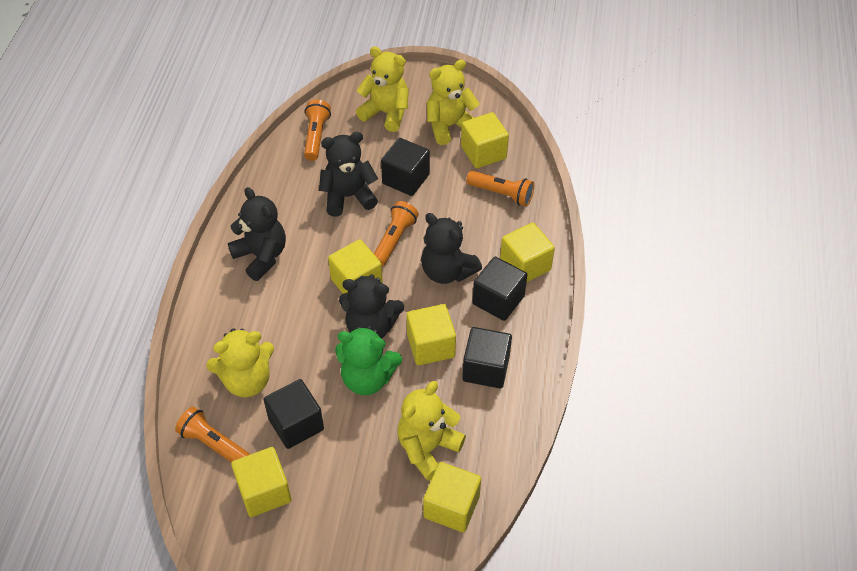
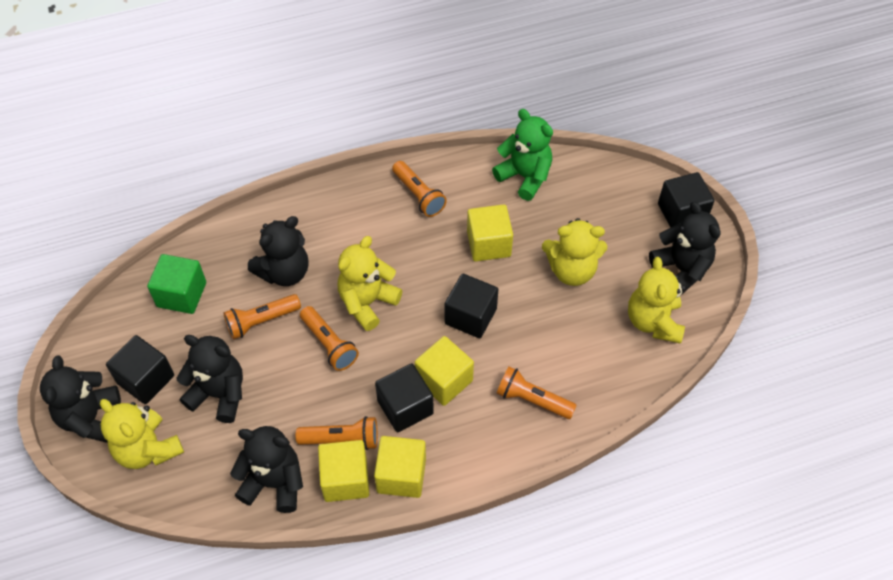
black teddy bear: 4 -> 5
green cube: 0 -> 1
orange flashlight: 4 -> 5
yellow cube: 6 -> 4

